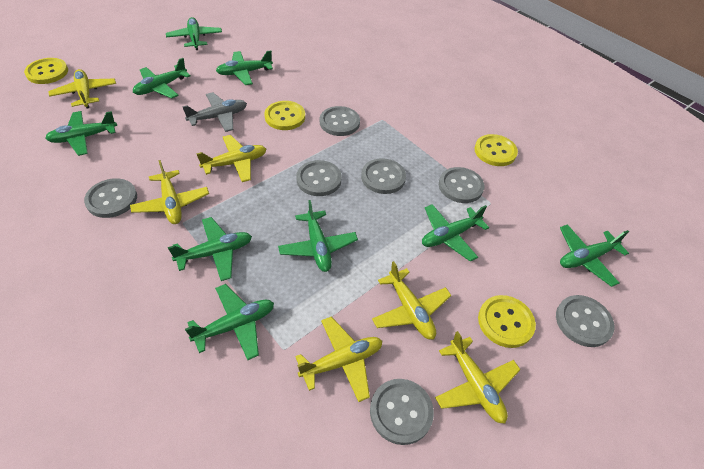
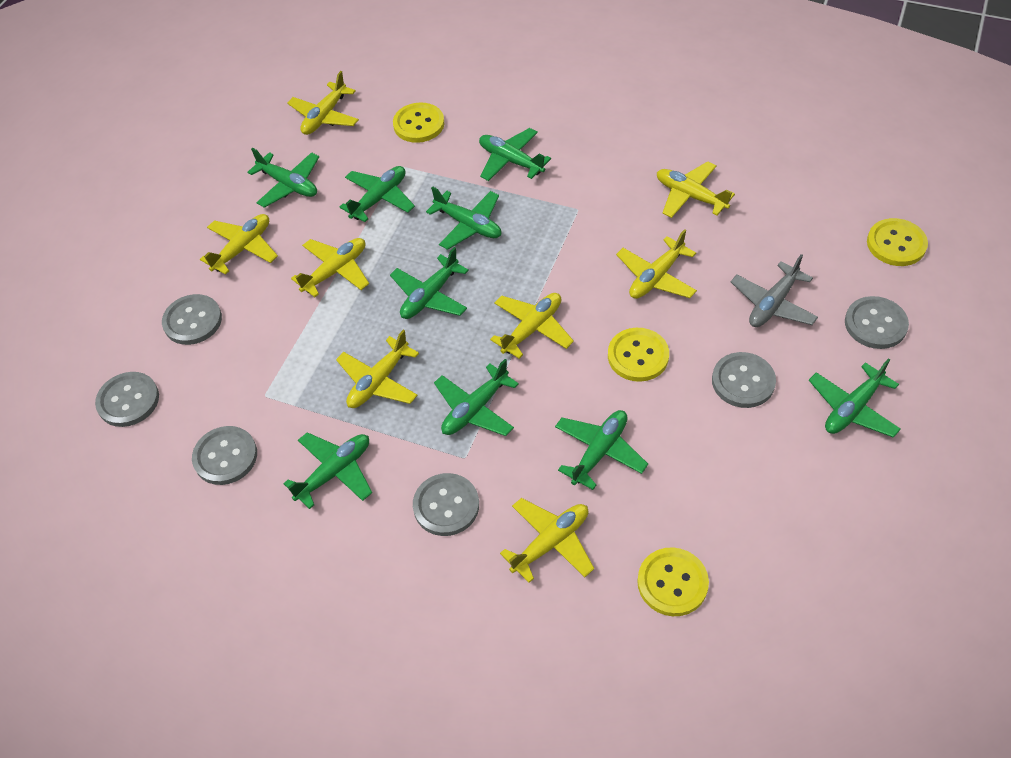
grey button: 7 -> 6
yellow plane: 6 -> 8

